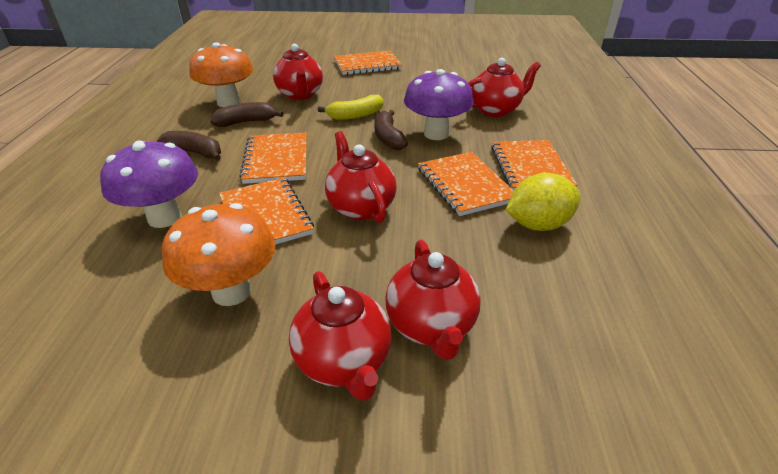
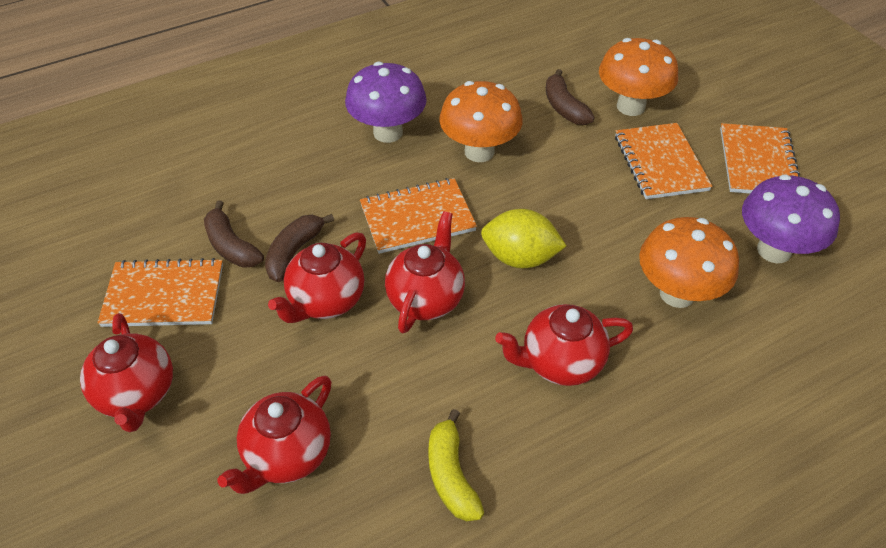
orange mushroom: 2 -> 3
orange notebook: 5 -> 4

